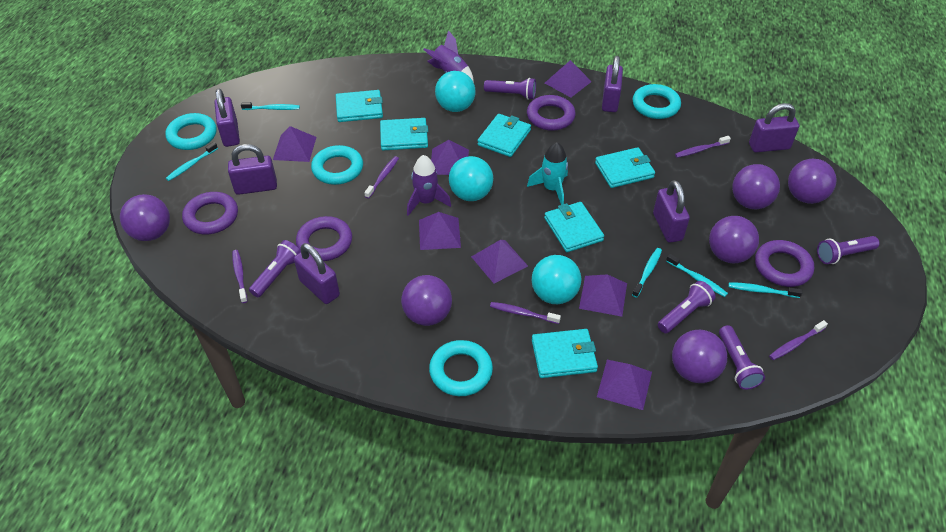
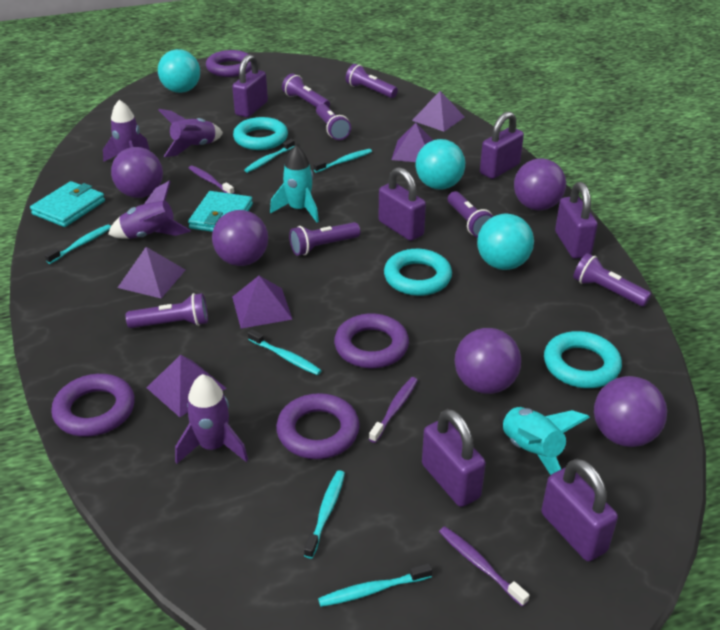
purple ball: 6 -> 5
purple flashlight: 5 -> 7
purple pyramid: 7 -> 5
purple rocket: 2 -> 4
purple toothbrush: 5 -> 3
turquoise ring: 4 -> 3
turquoise rocket: 1 -> 2
turquoise toothbrush: 5 -> 6
turquoise wallet: 6 -> 2

